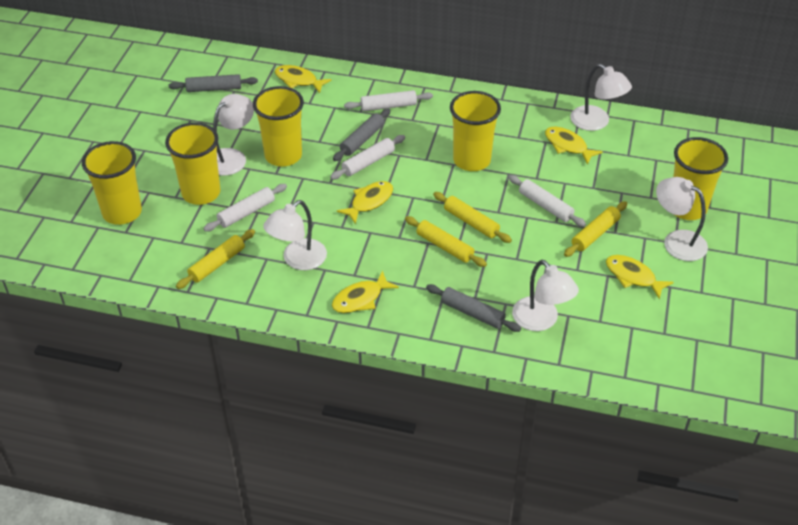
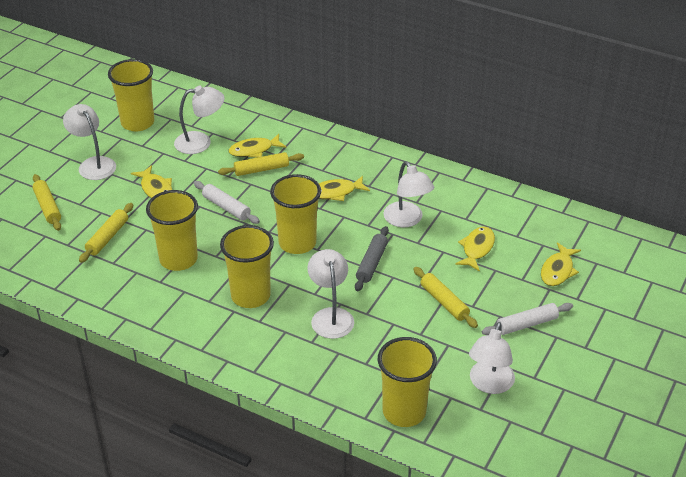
grey rolling pin: 3 -> 1
white rolling pin: 4 -> 2

